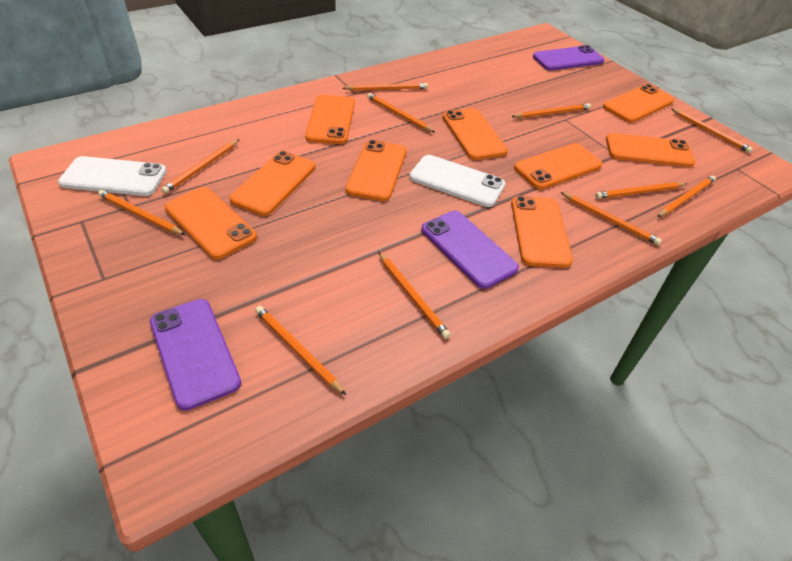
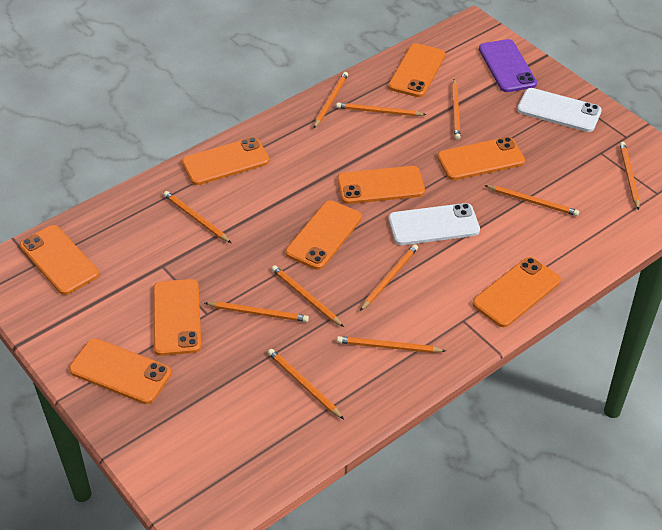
purple phone: 3 -> 1

